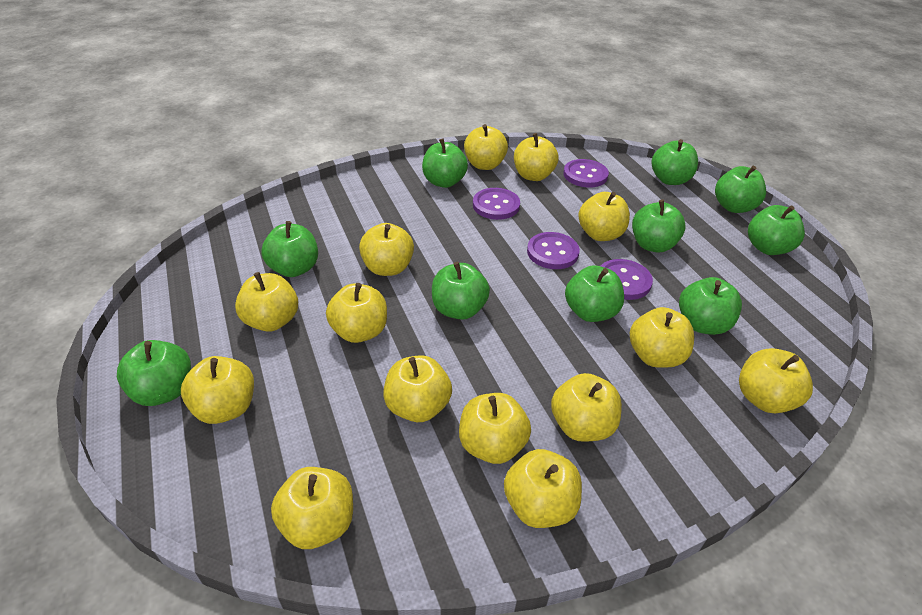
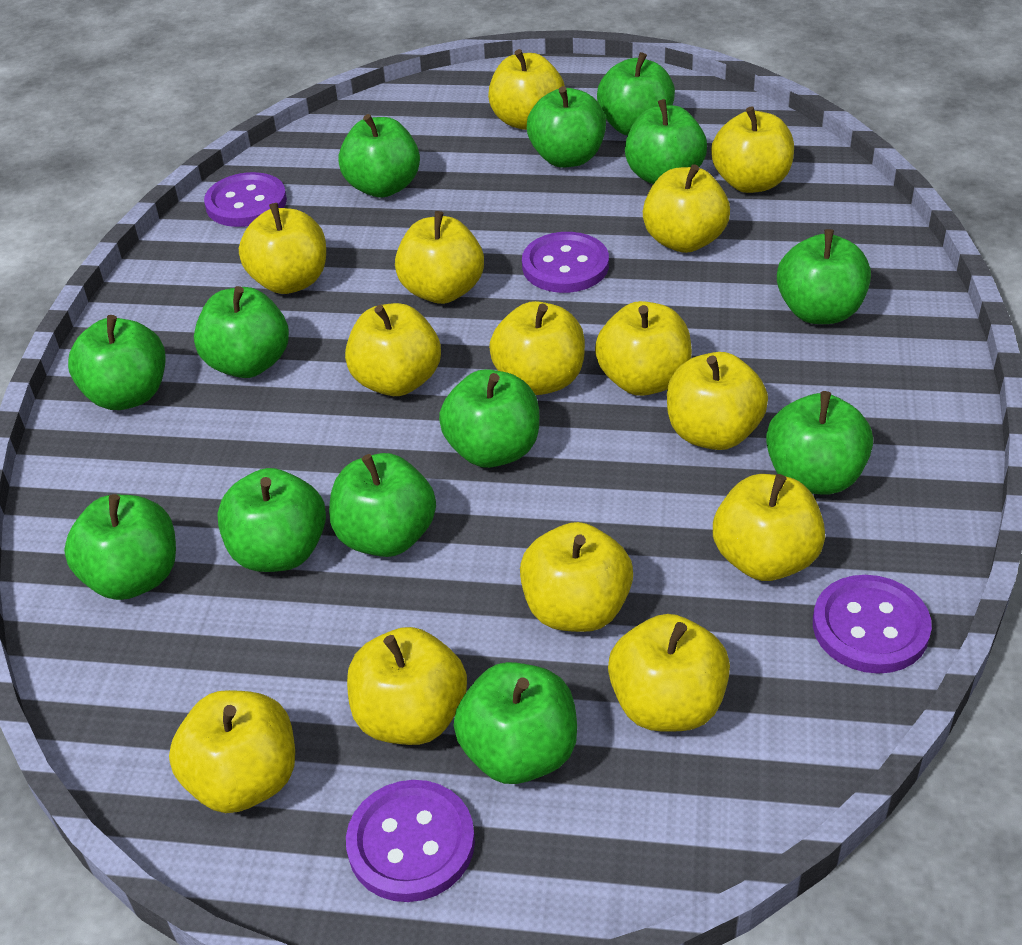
green apple: 10 -> 13

